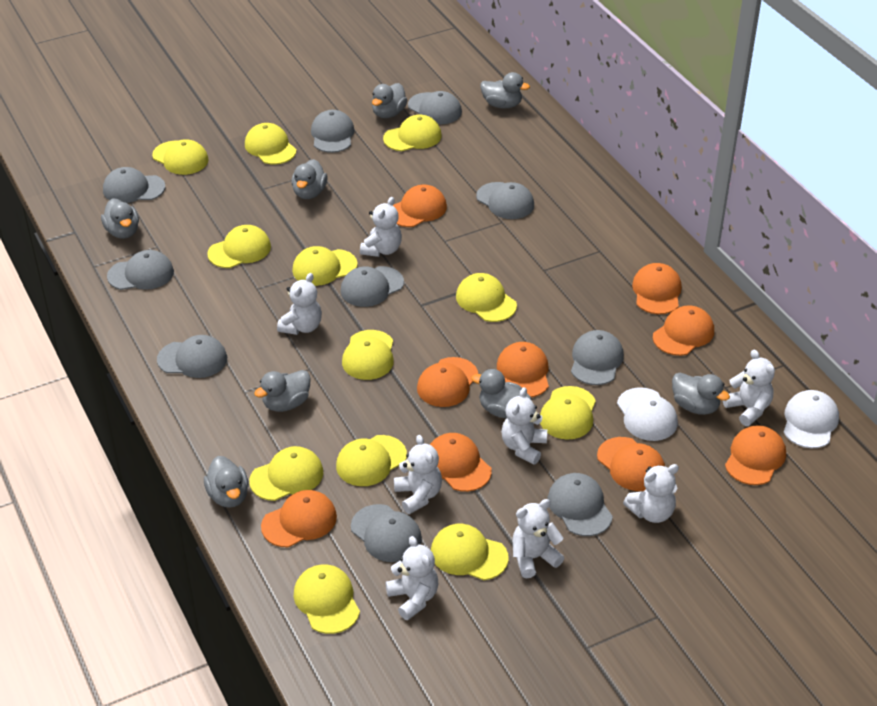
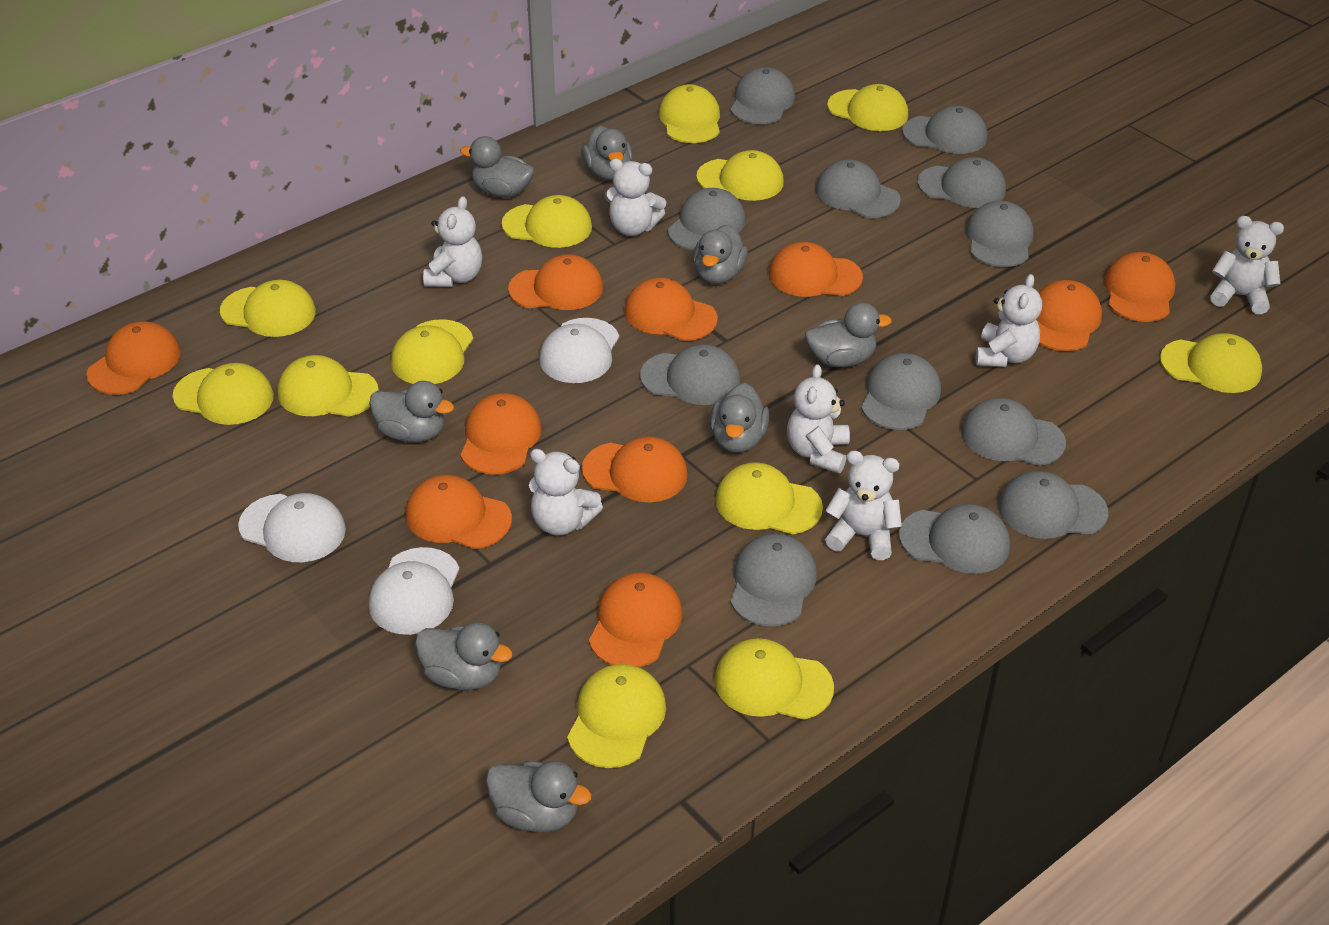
grey cap: 10 -> 12
orange cap: 9 -> 10
white cap: 2 -> 3
white teddy bear: 8 -> 7

